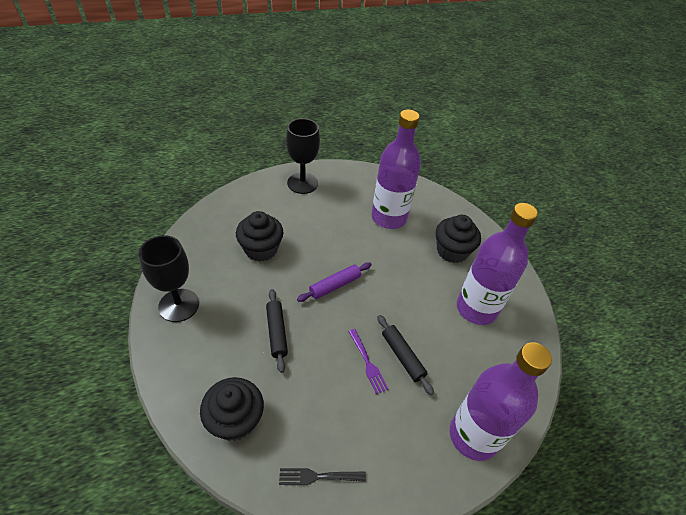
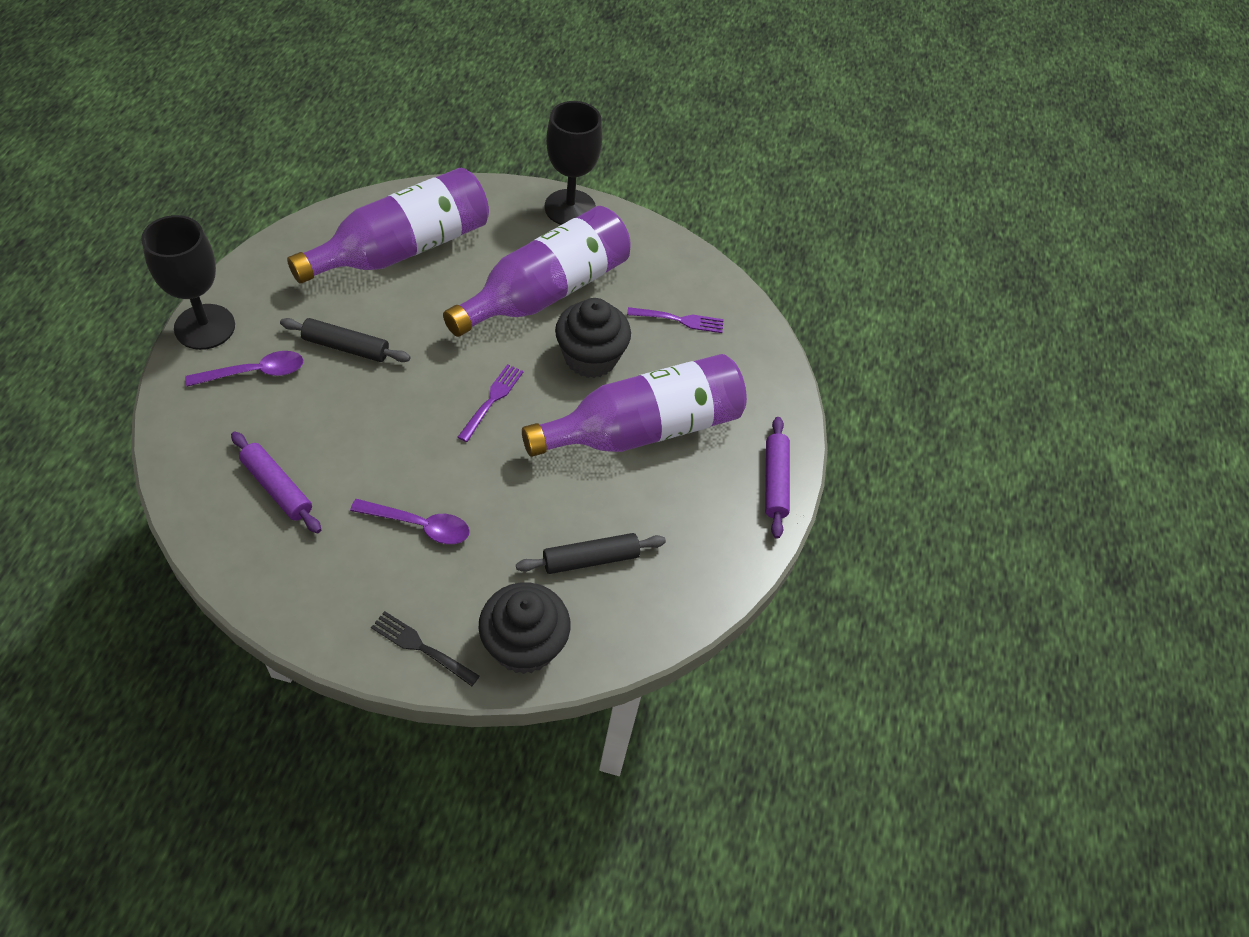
black cupcake: 3 -> 2
purple fork: 1 -> 2
purple rolling pin: 1 -> 2
purple spoon: 0 -> 2

